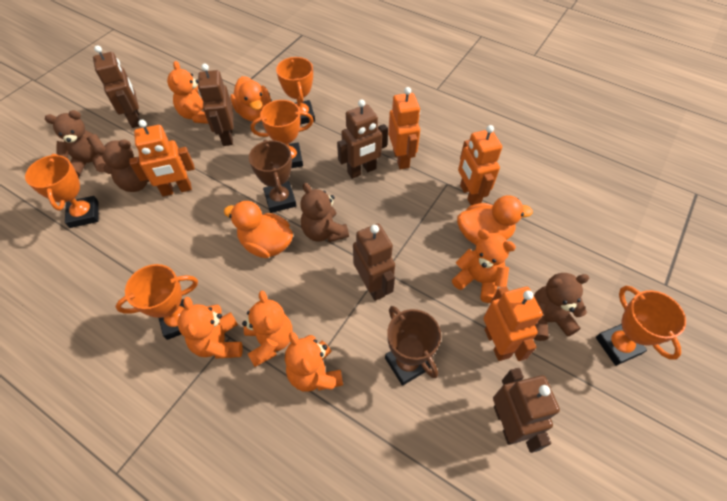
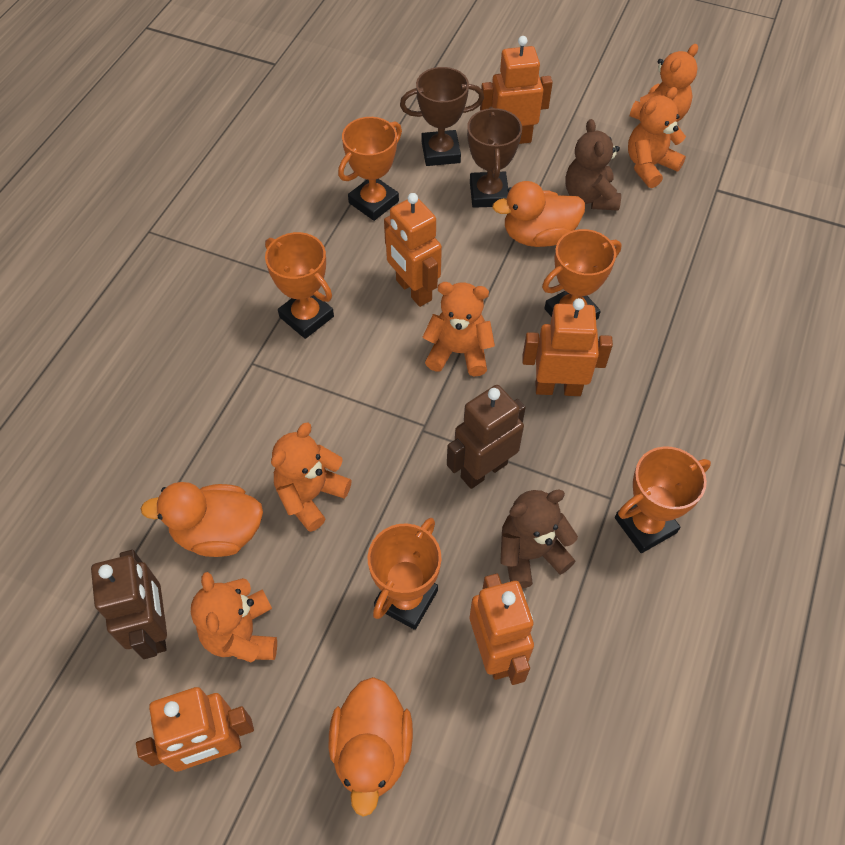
brown robot: 5 -> 2
brown teddy bear: 4 -> 2
orange robot: 4 -> 5

